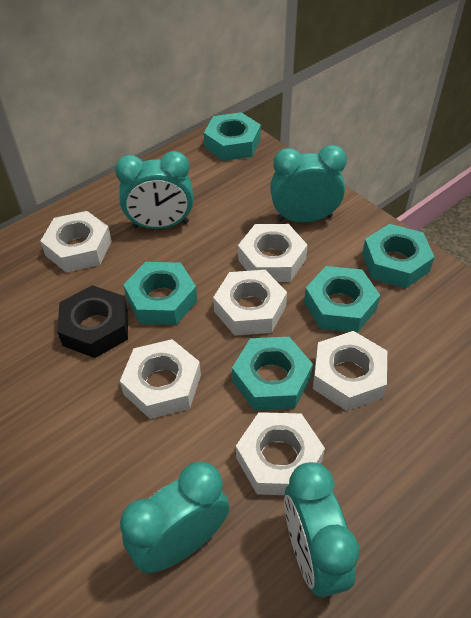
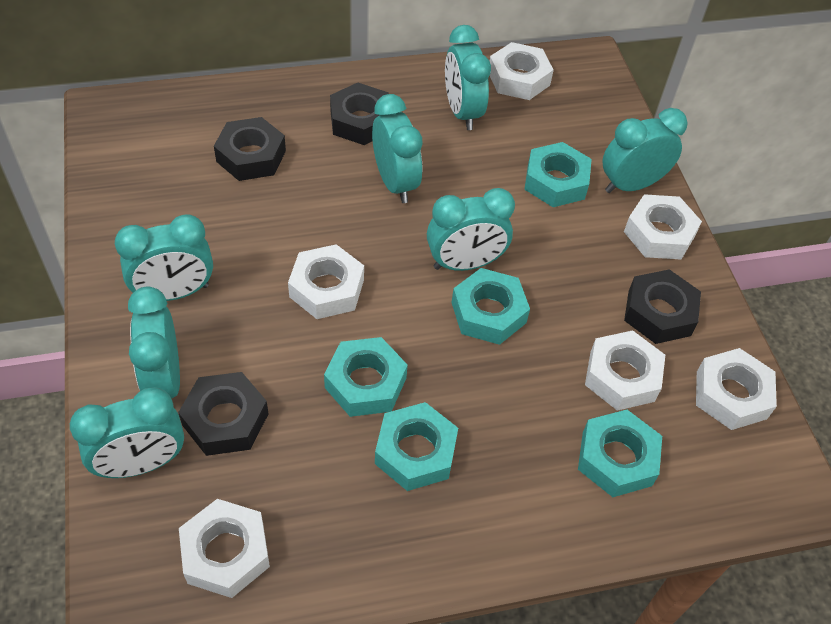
black nut: 1 -> 4
turquoise clock: 4 -> 7

